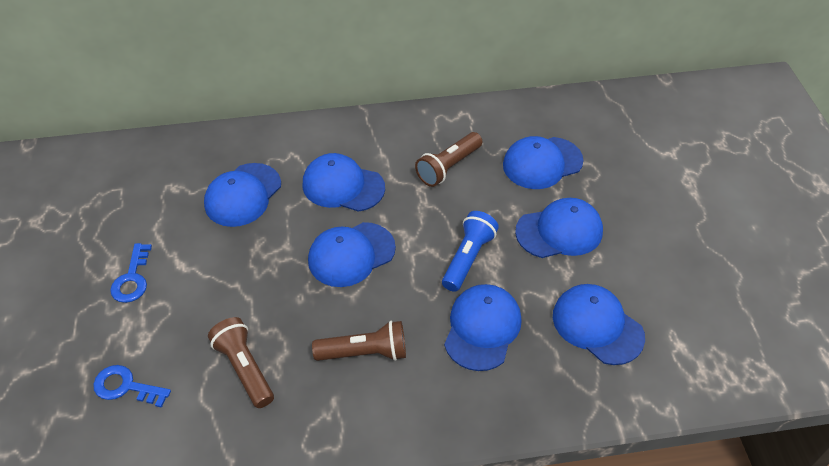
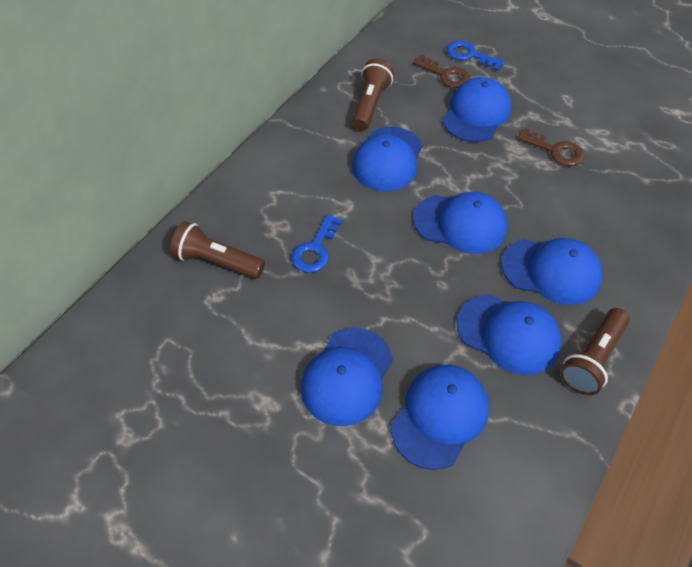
blue flashlight: 1 -> 0
brown key: 0 -> 2

